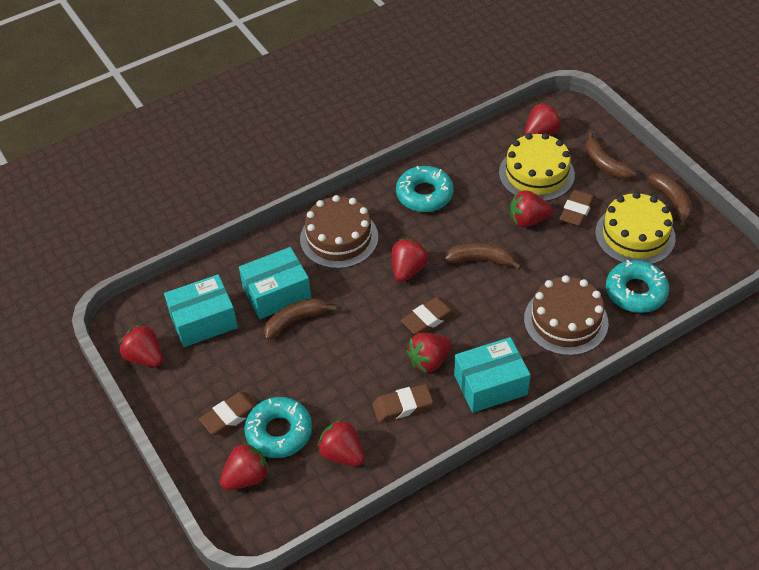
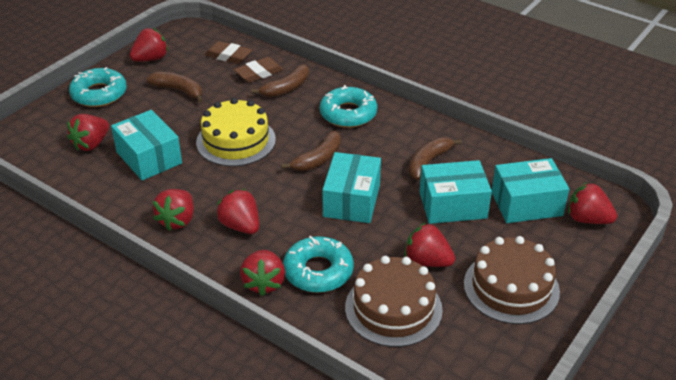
brown eraser: 4 -> 2
turquoise box: 3 -> 4
yellow cake: 2 -> 1

